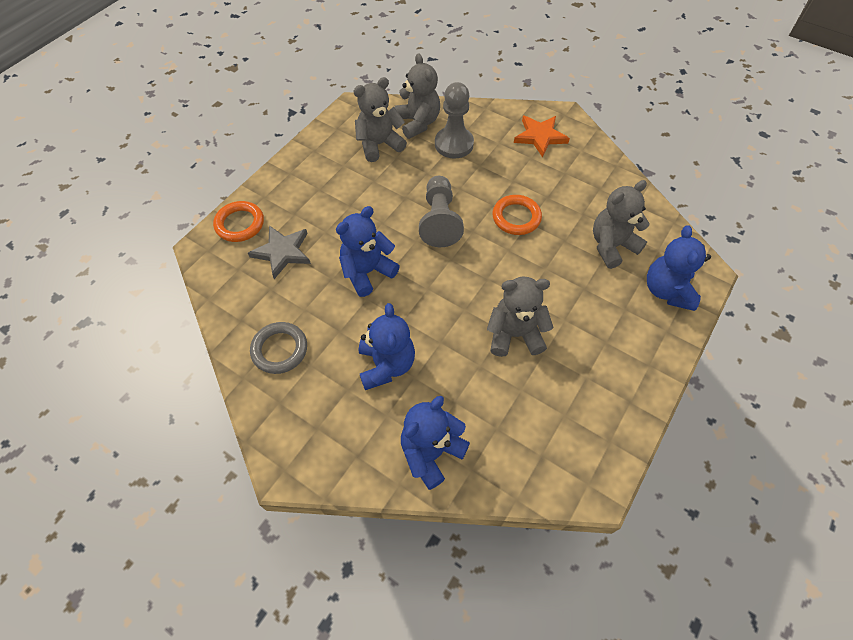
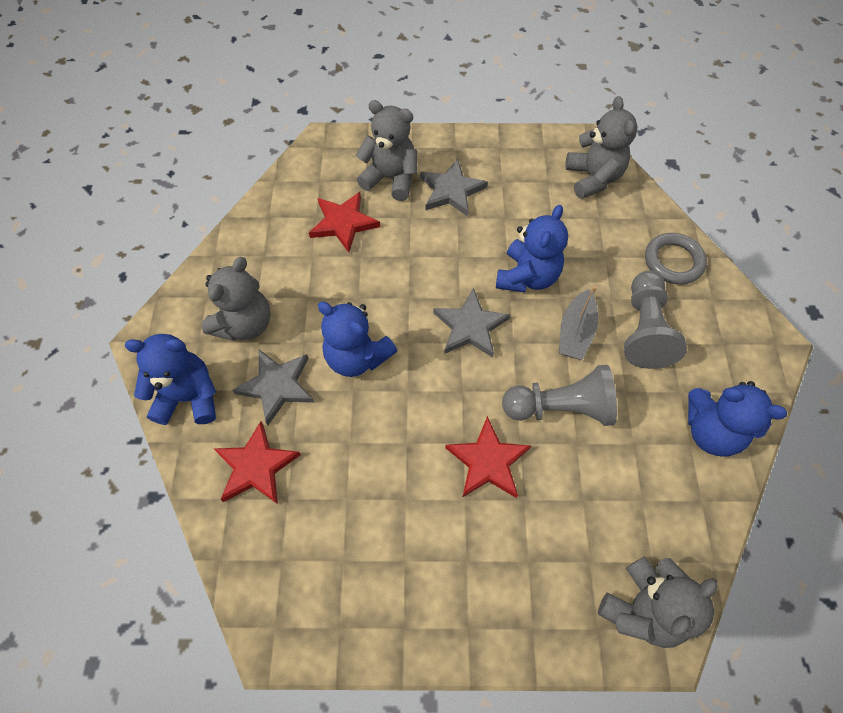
grey boat: 0 -> 1
grey star: 1 -> 3
orange ring: 2 -> 0
orange star: 1 -> 0
red star: 0 -> 3

